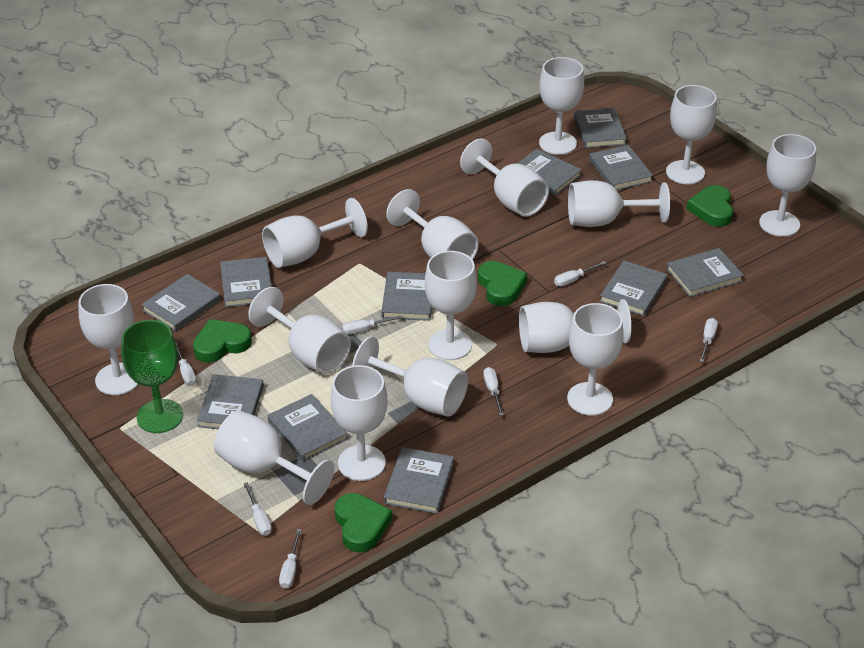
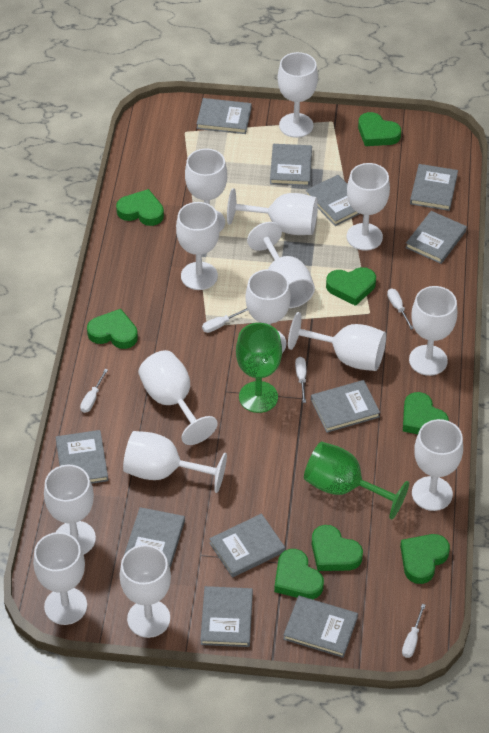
green goblet: 1 -> 2
green heart: 4 -> 8
white screwdriver: 7 -> 5

